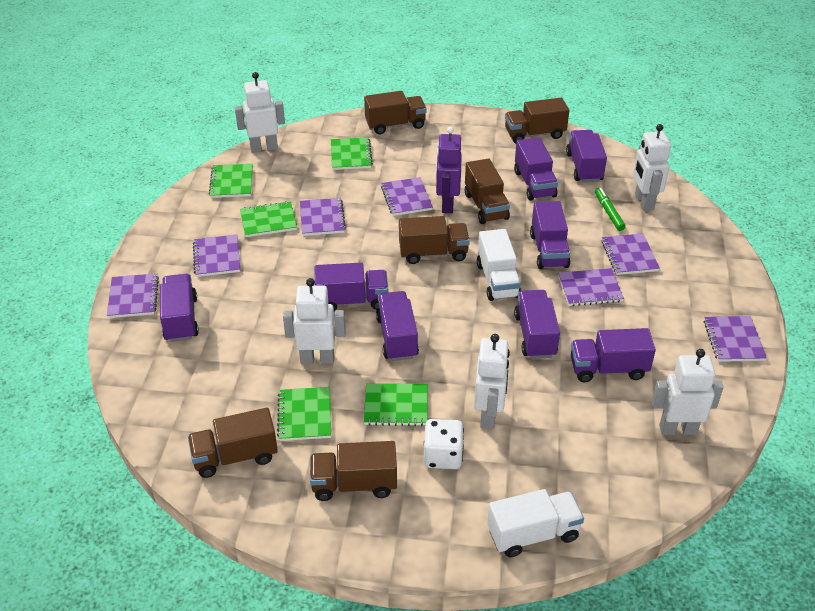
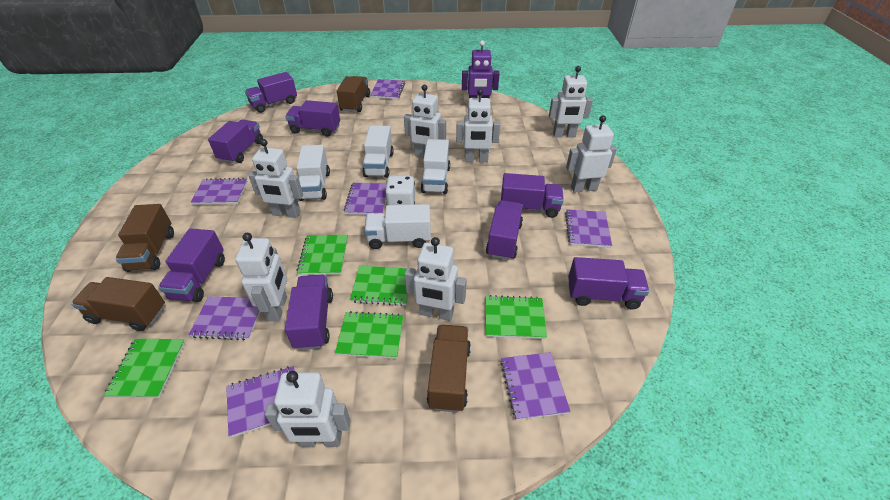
brown truck: 6 -> 4
green marker: 1 -> 0
white robot: 5 -> 8
white truck: 2 -> 4

